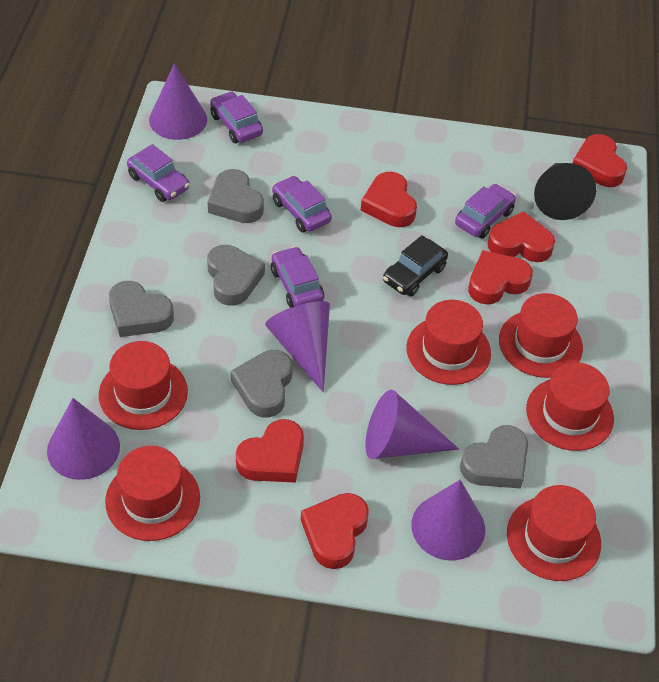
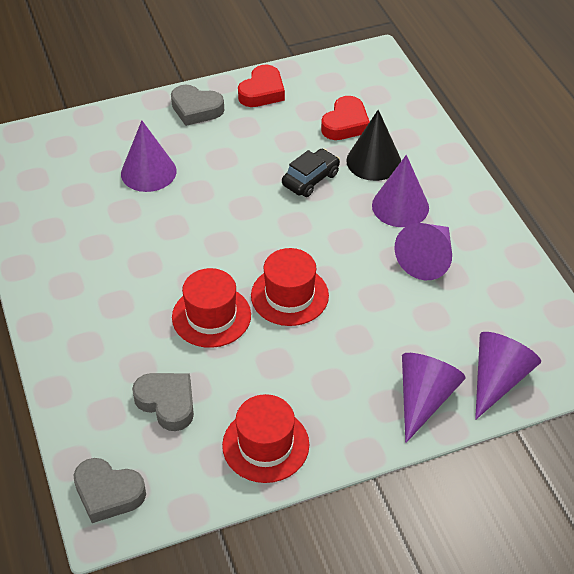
grey heart: 5 -> 3
purple car: 5 -> 0
red hat: 6 -> 3
red heart: 6 -> 2

